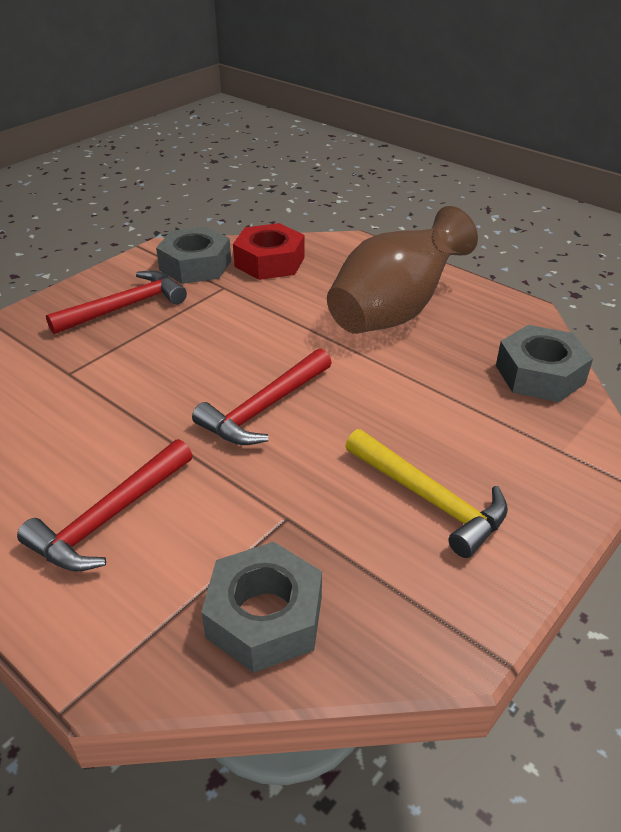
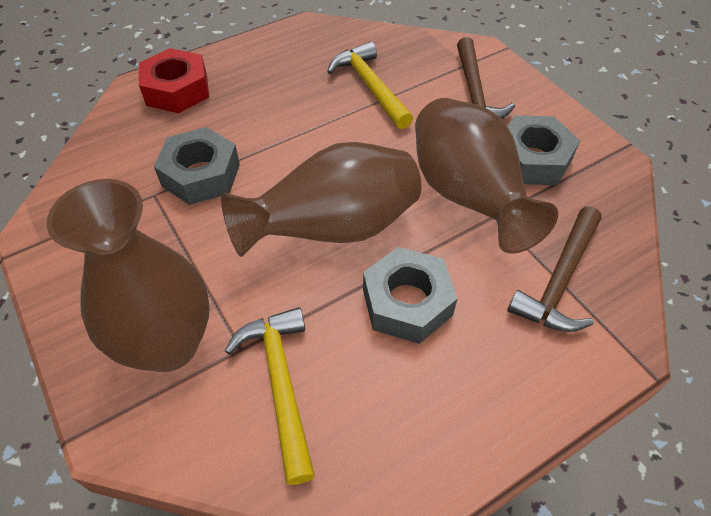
brown hammer: 0 -> 2
brown vase: 1 -> 3
red hammer: 3 -> 0
yellow hammer: 1 -> 2

